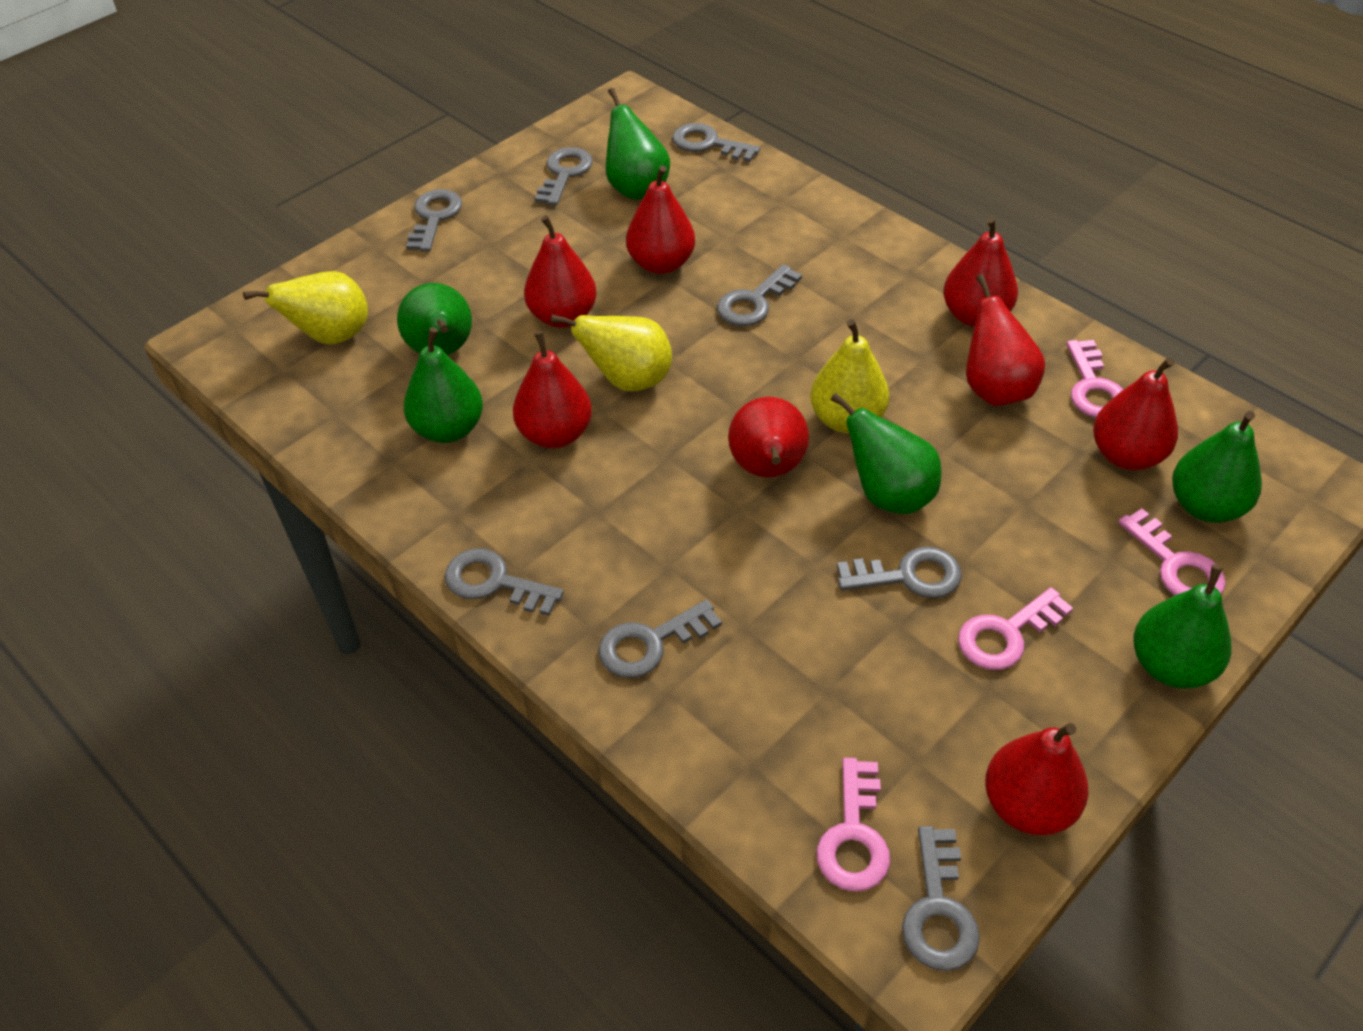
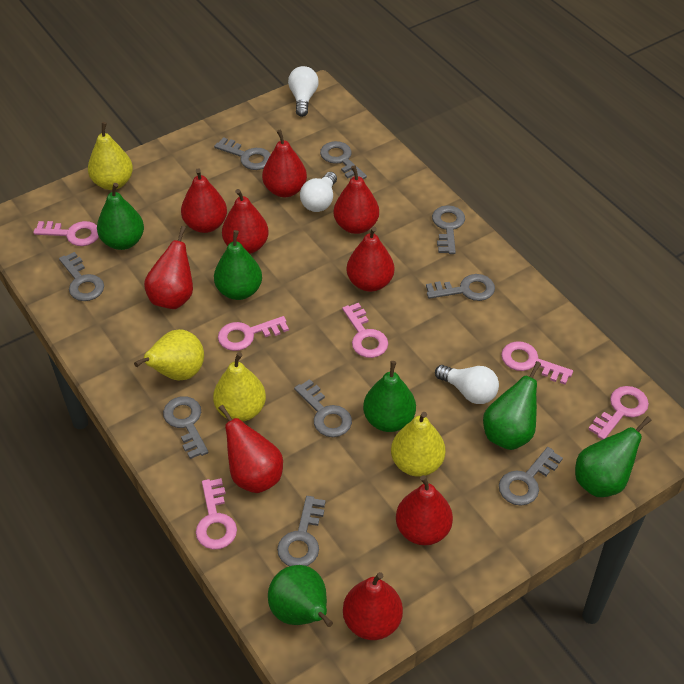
grey key: 8 -> 9
pink key: 4 -> 6
red pear: 8 -> 9
white light bulb: 0 -> 3
yellow pear: 3 -> 4

